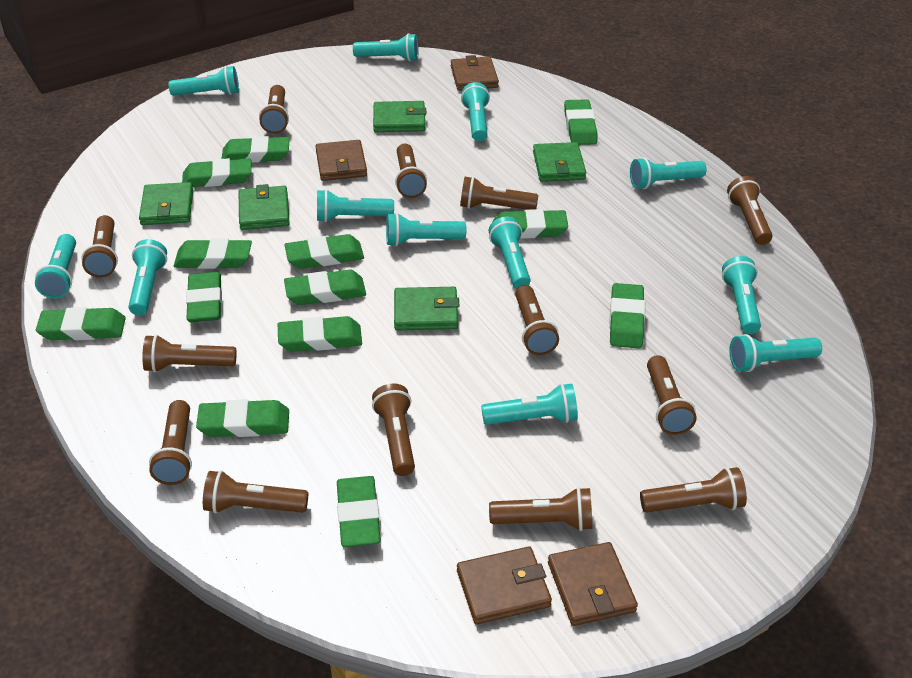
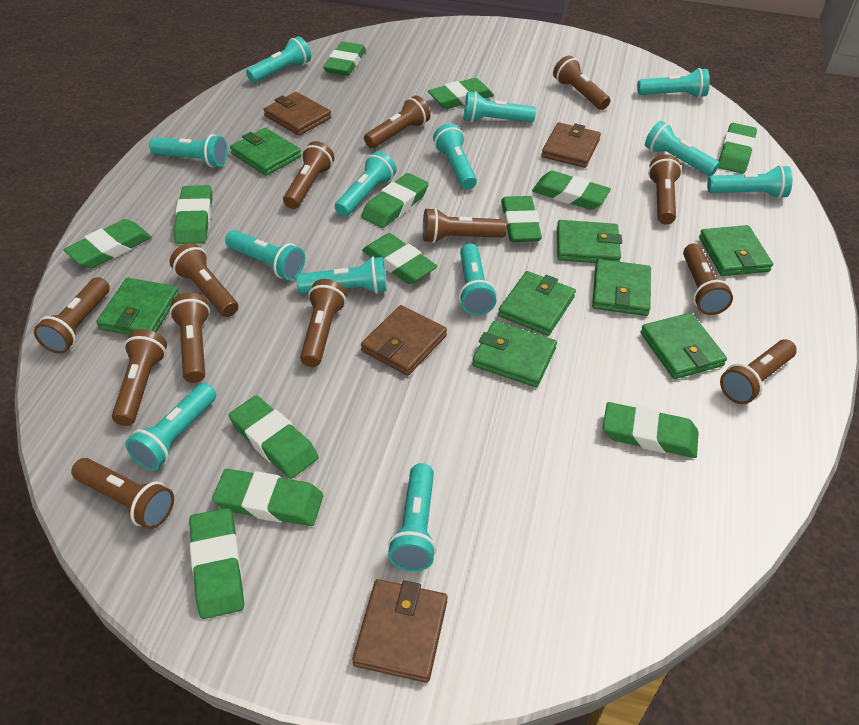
green wallet: 5 -> 8
turquoise flashlight: 12 -> 13

